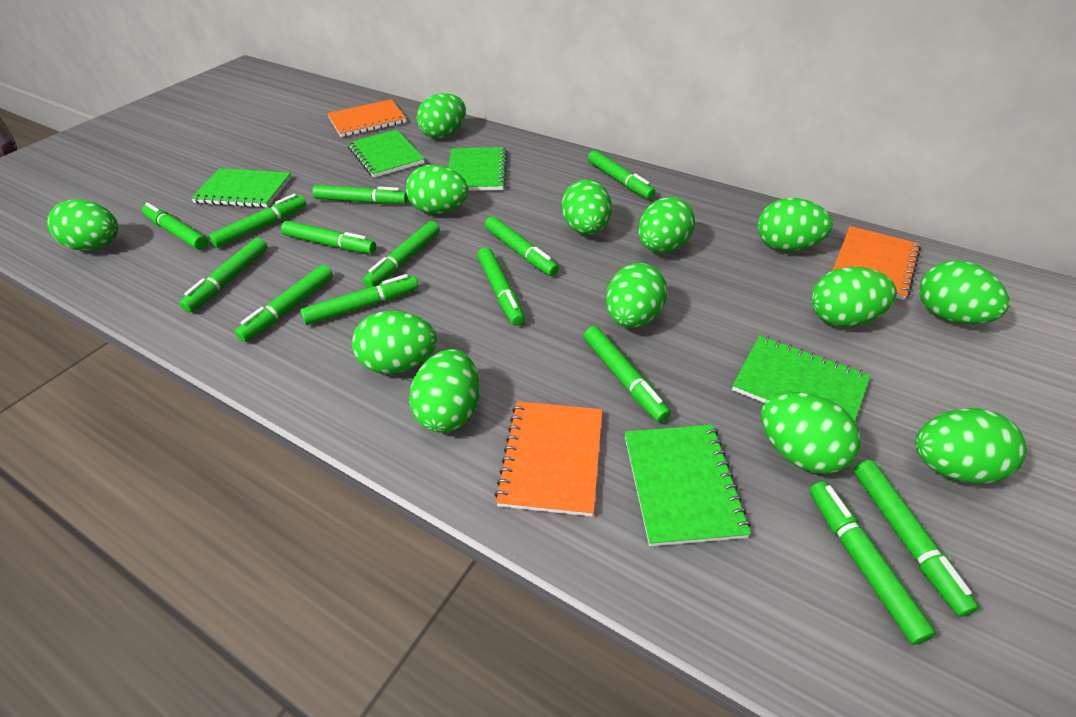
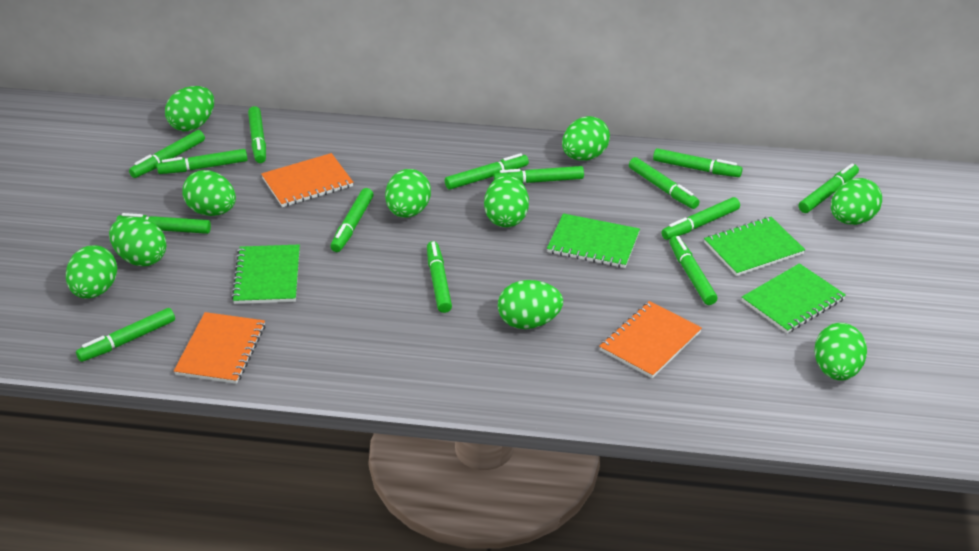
green egg: 13 -> 10
green notebook: 5 -> 4

